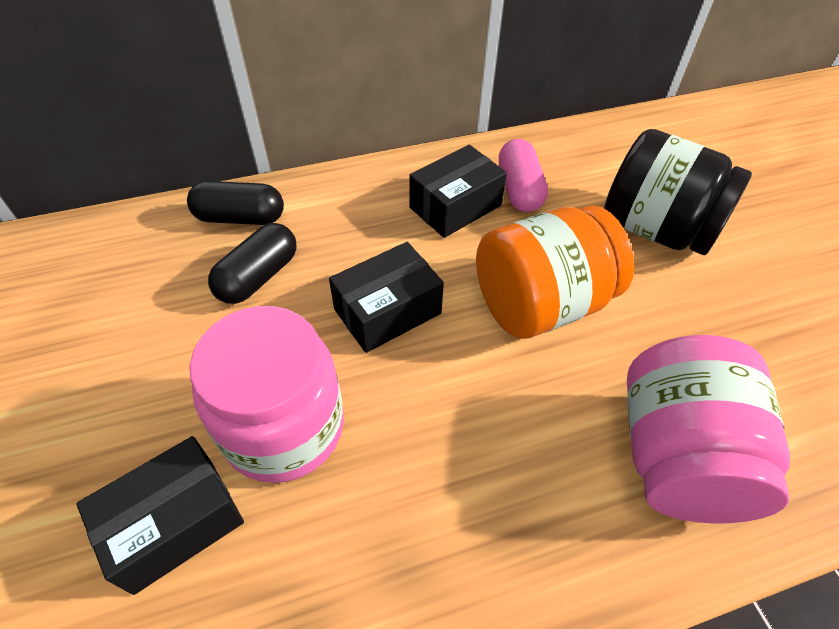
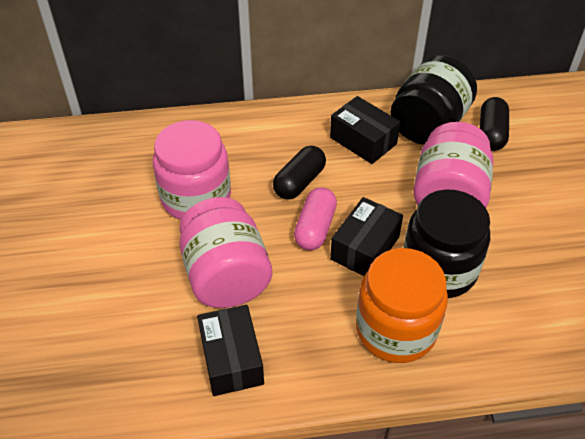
black jar: 1 -> 2
pink jar: 2 -> 3

